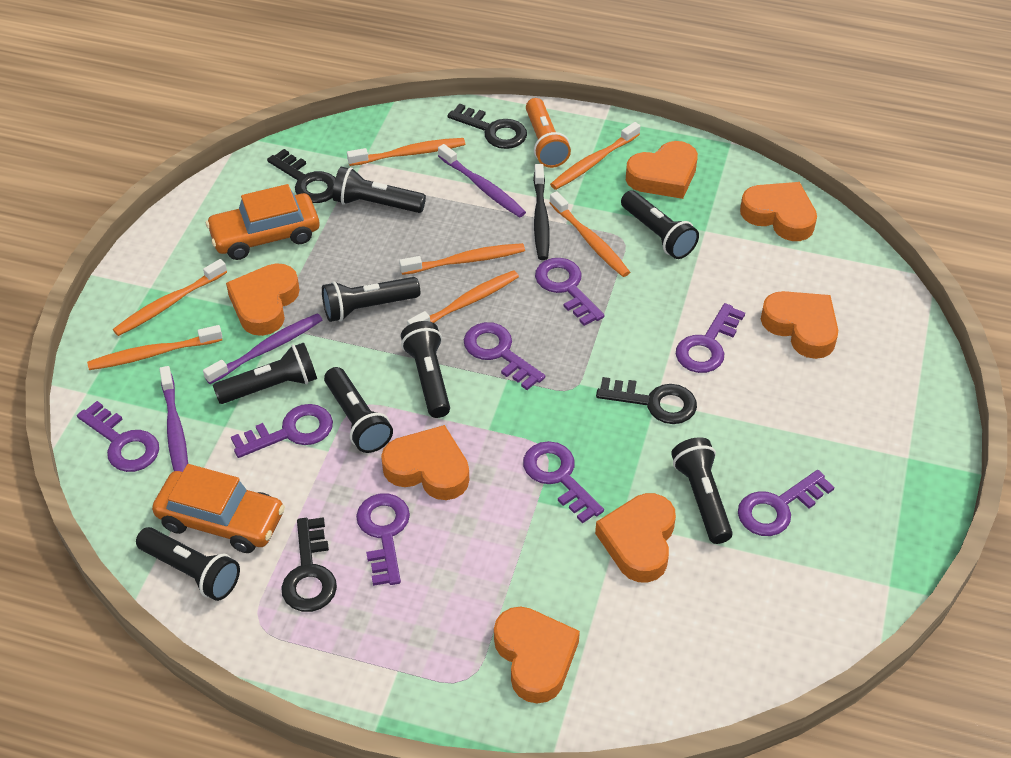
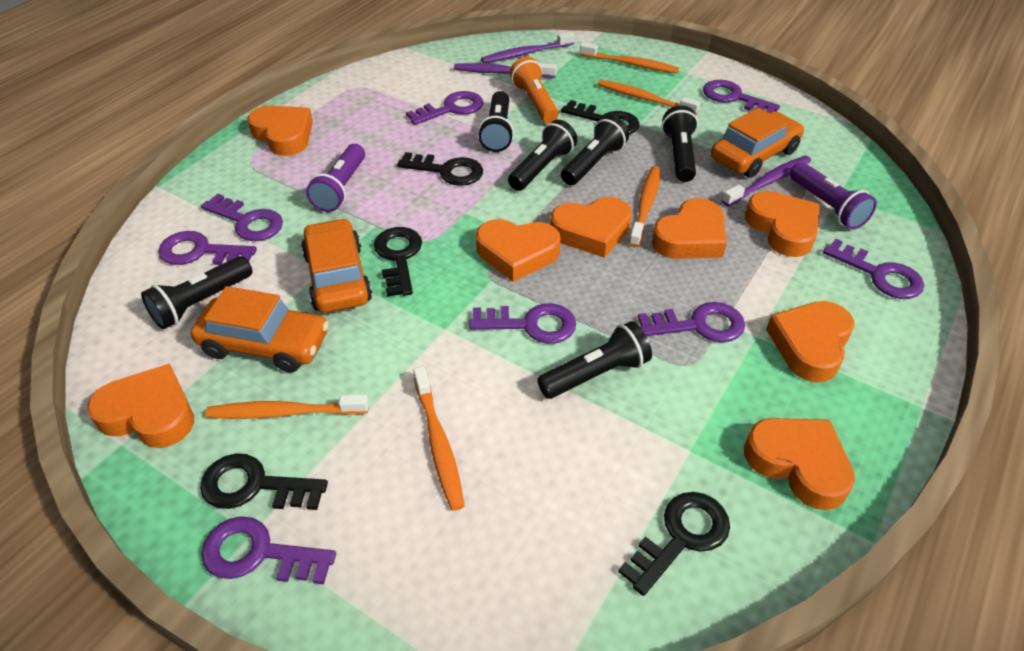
black flashlight: 8 -> 6
black key: 4 -> 5
black toothbrush: 1 -> 0
orange car: 2 -> 3
orange heart: 7 -> 8
orange toothbrush: 7 -> 5
purple flashlight: 0 -> 2

